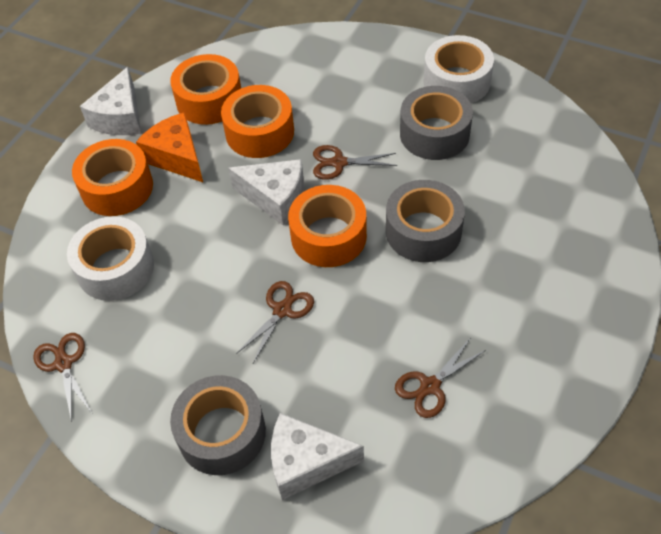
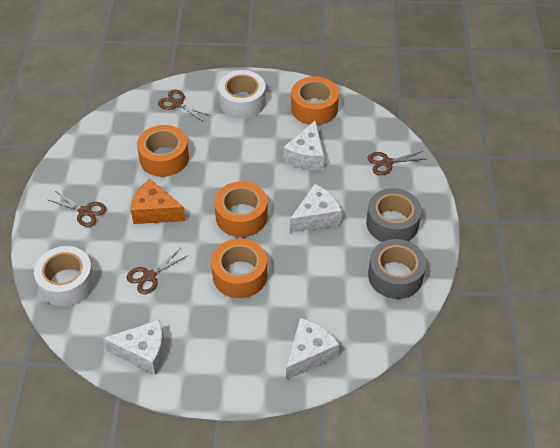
grey tape: 3 -> 2
white cheese: 3 -> 4

